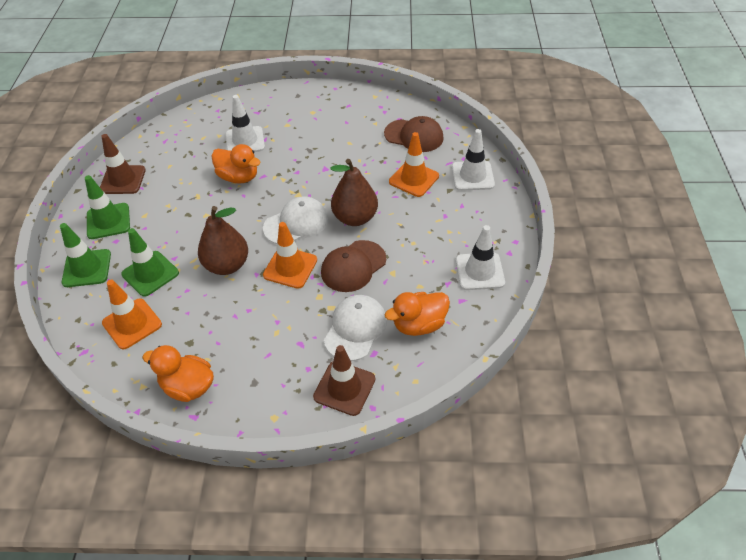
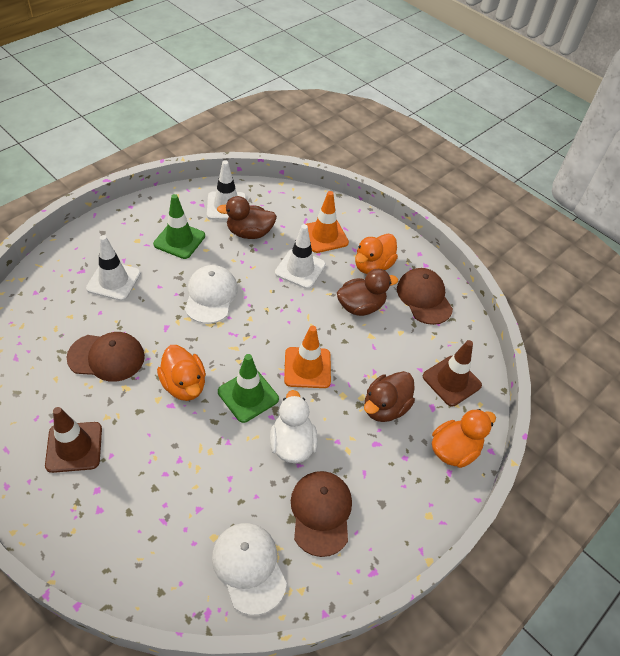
brown cap: 2 -> 3
brown duck: 0 -> 3
brown pear: 2 -> 0
green traffic cone: 3 -> 2
orange traffic cone: 3 -> 2
white duck: 0 -> 1

